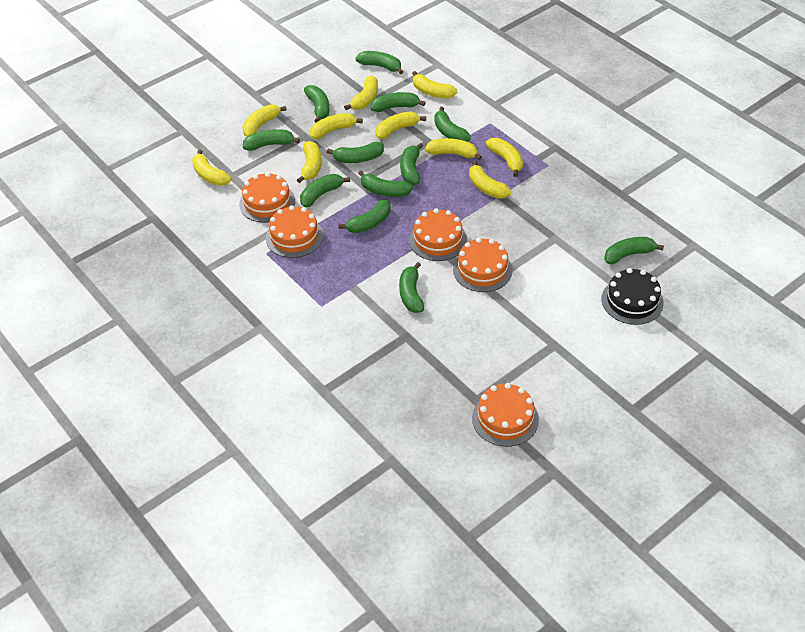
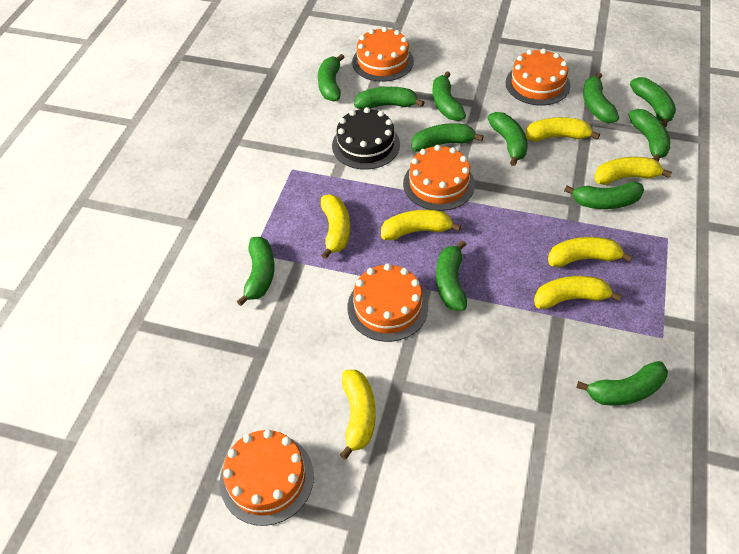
yellow banana: 10 -> 7

